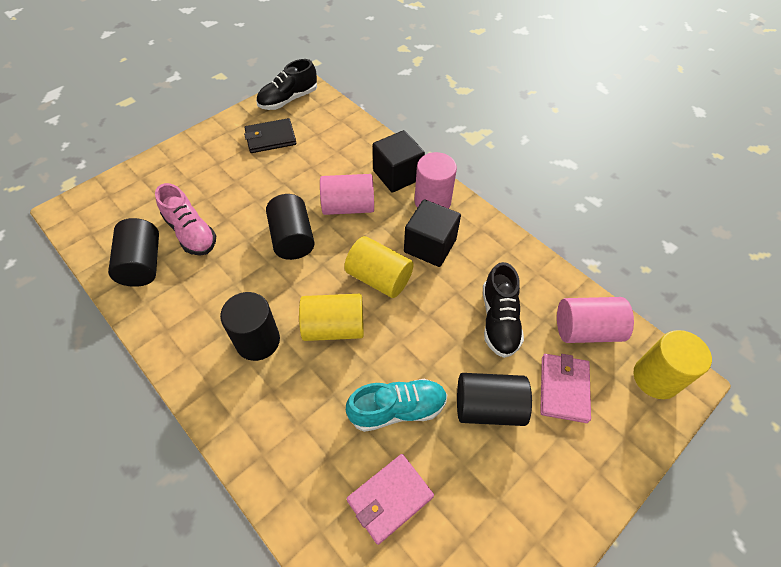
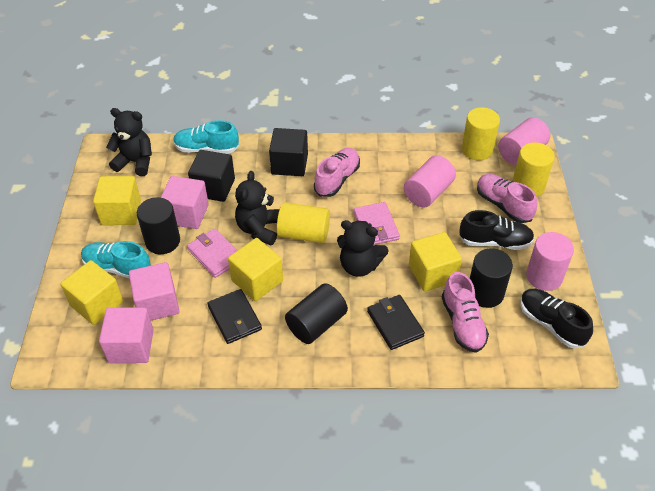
black cylinder: 4 -> 3
black teddy bear: 0 -> 3
black wallet: 1 -> 2
pink cube: 0 -> 3
pink shoe: 1 -> 3
turquoise shoe: 1 -> 2
yellow cube: 0 -> 4

